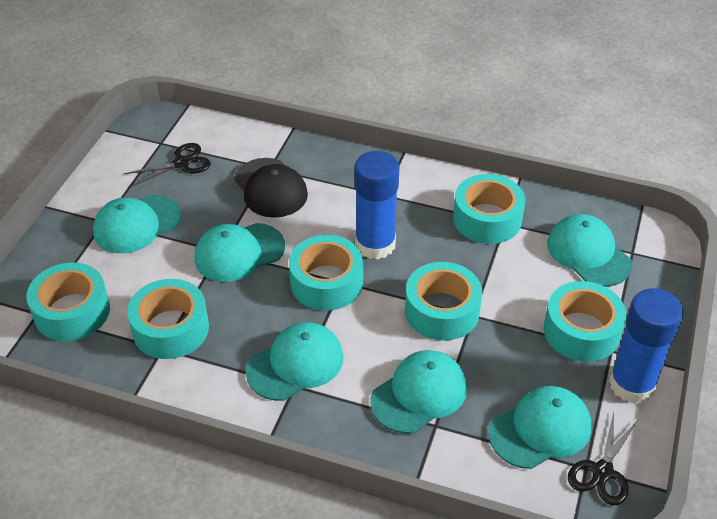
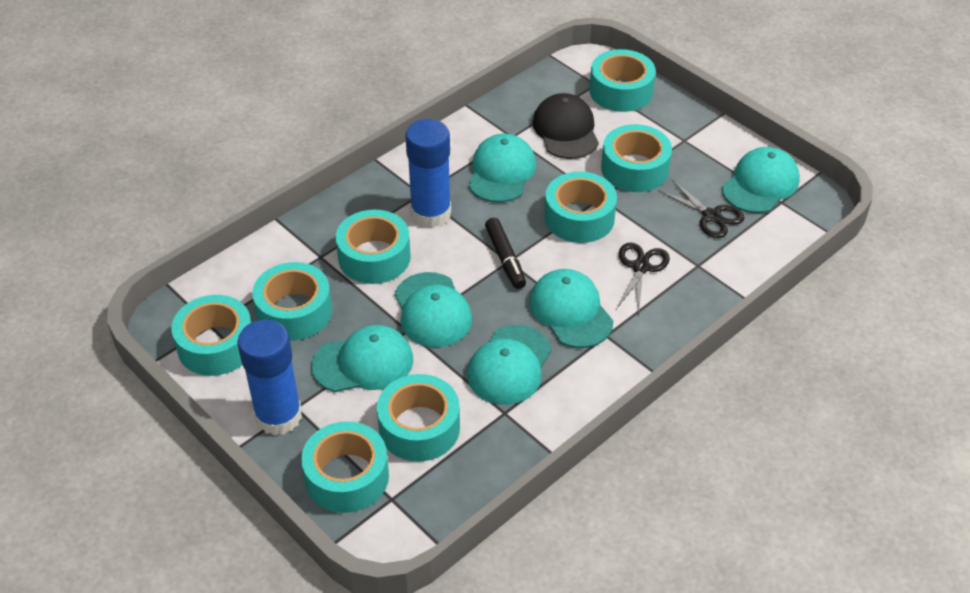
black marker: 0 -> 1
turquoise tape: 6 -> 8

